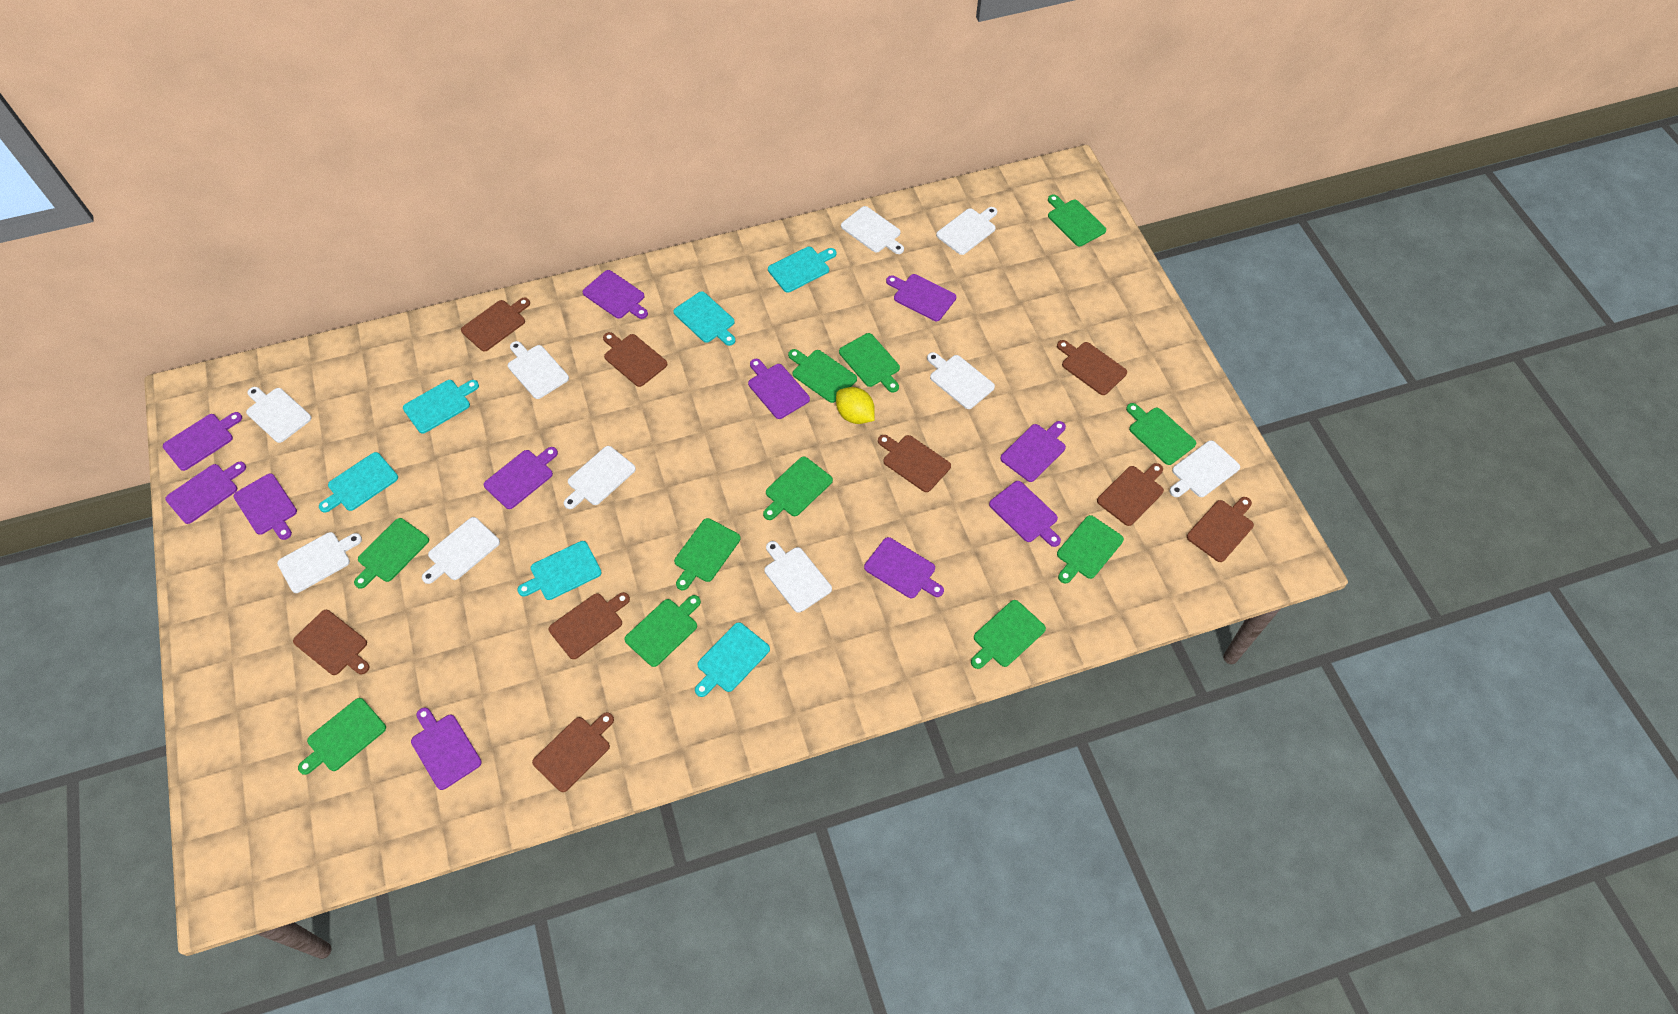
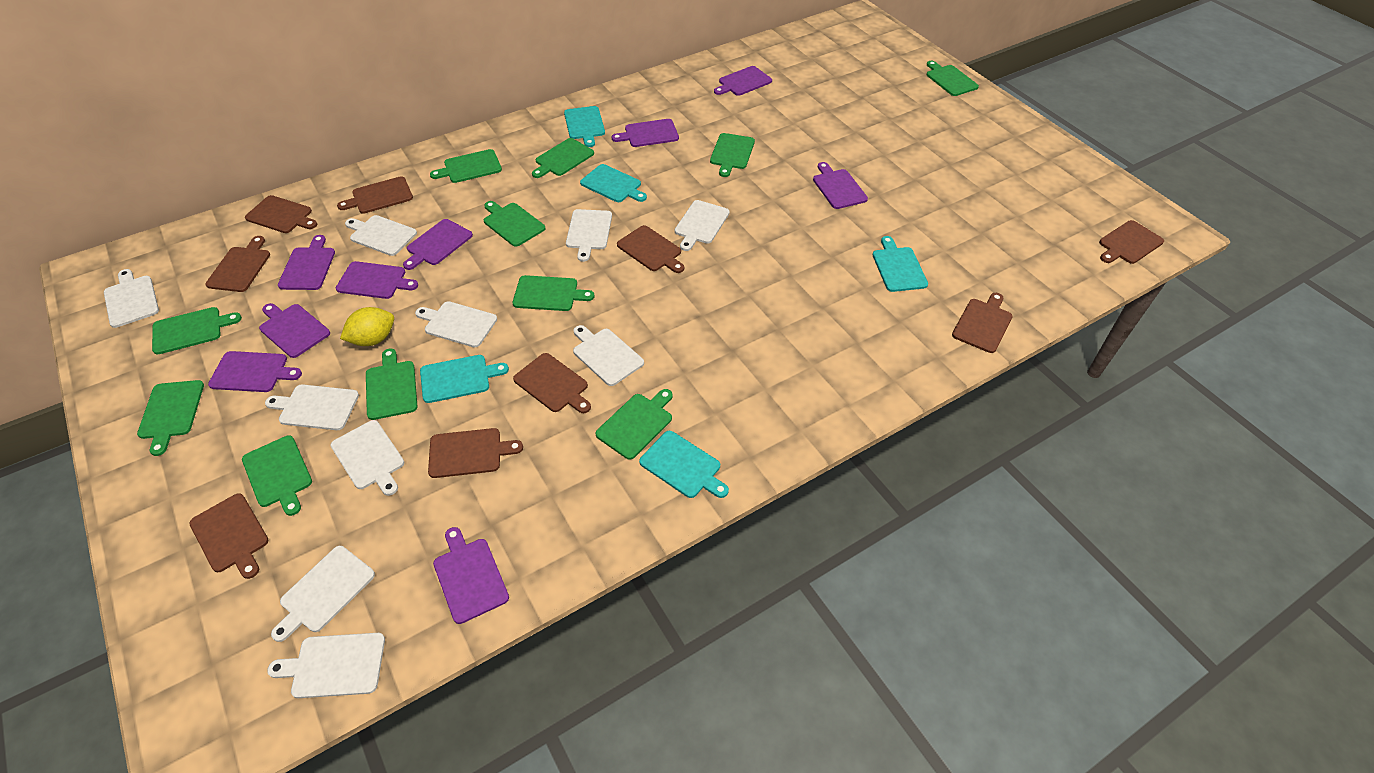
purple cutting board: 11 -> 9
turquoise cutting board: 6 -> 5

